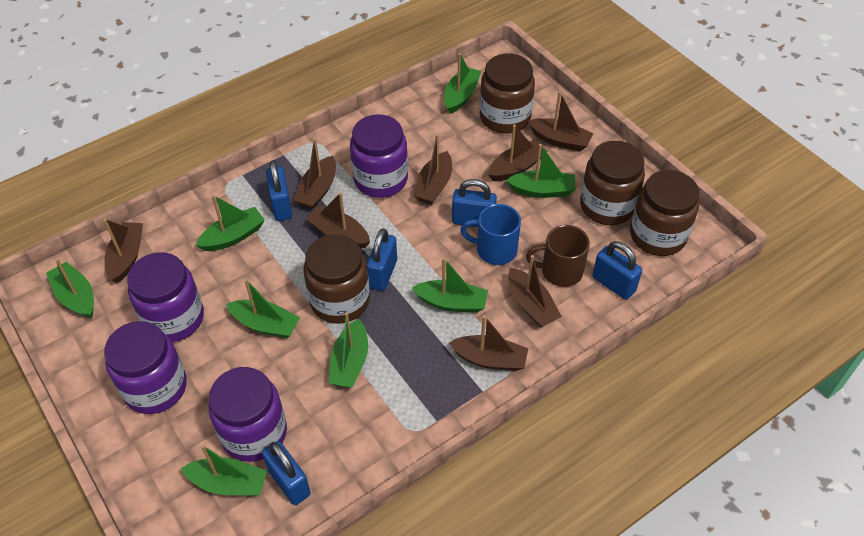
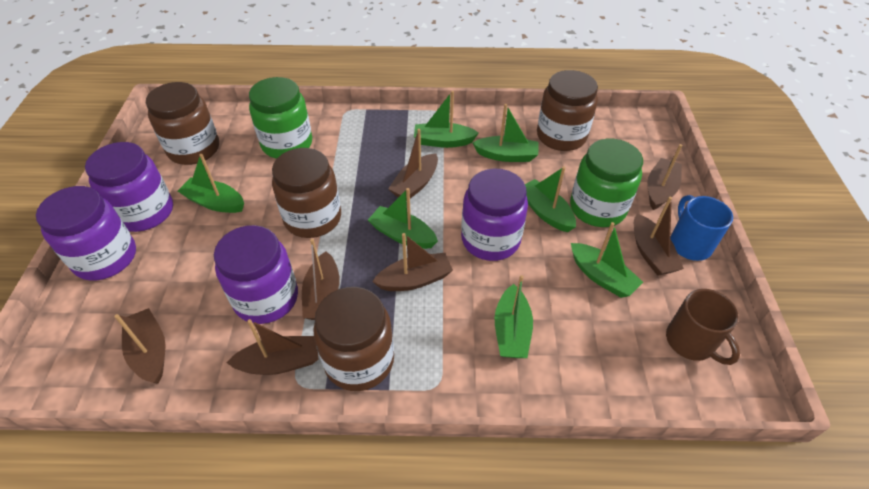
blue padlock: 5 -> 0
brown boat: 8 -> 7
green boat: 8 -> 7
green jar: 0 -> 2

